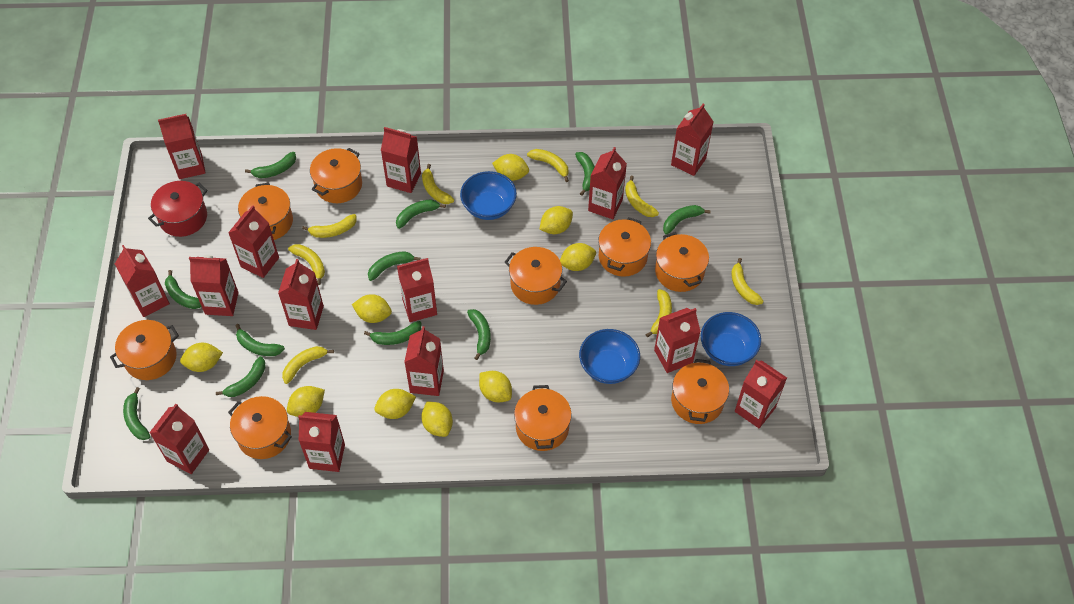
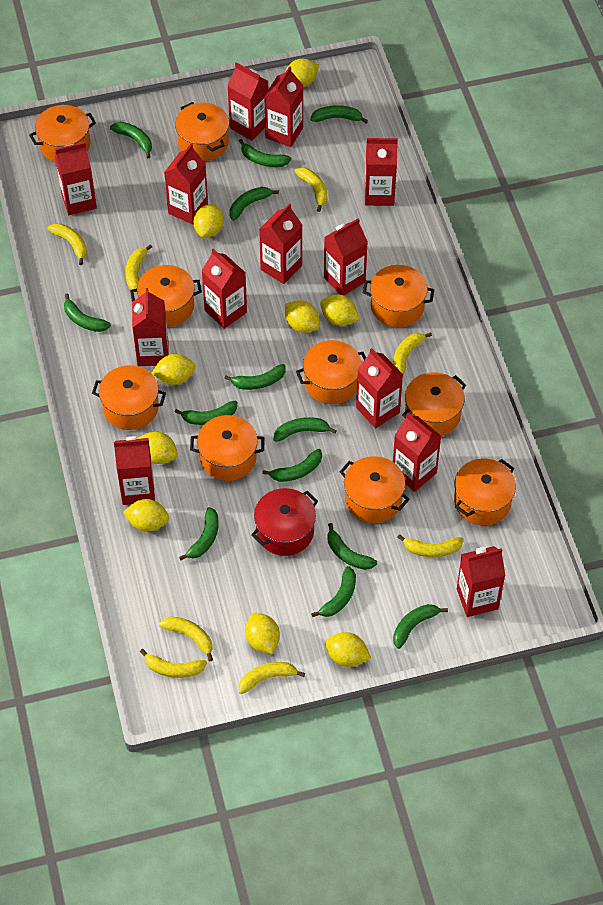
blue bowl: 3 -> 0
green banana: 11 -> 13
orange pot: 9 -> 10
red carton: 14 -> 13

